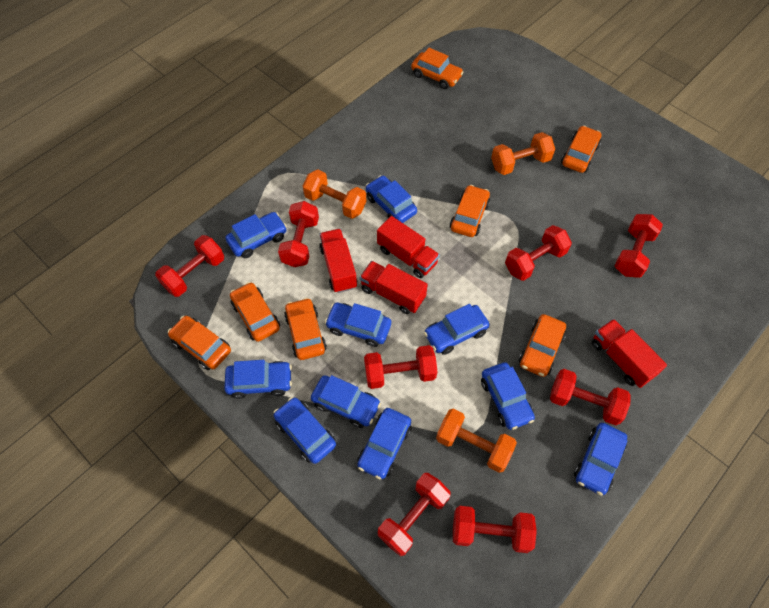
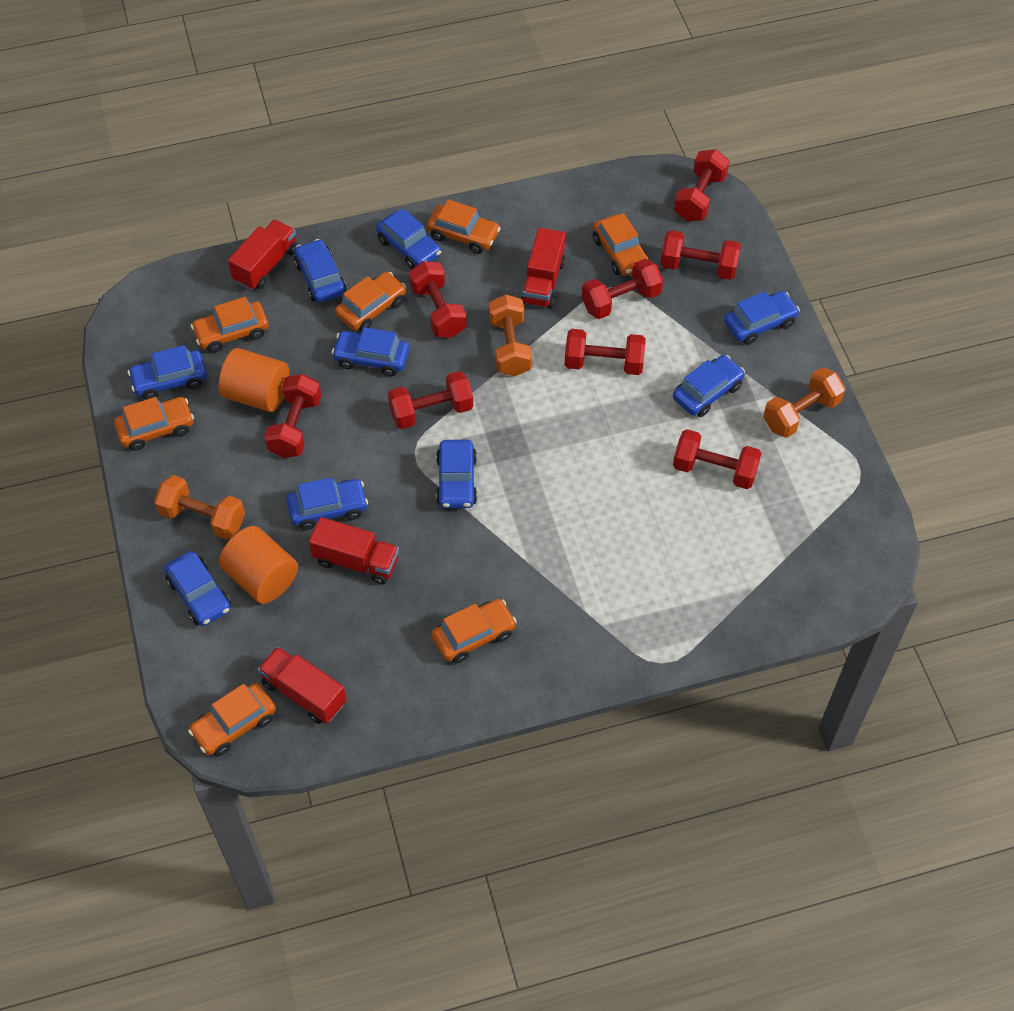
blue car: 10 -> 9
orange cylinder: 0 -> 2

